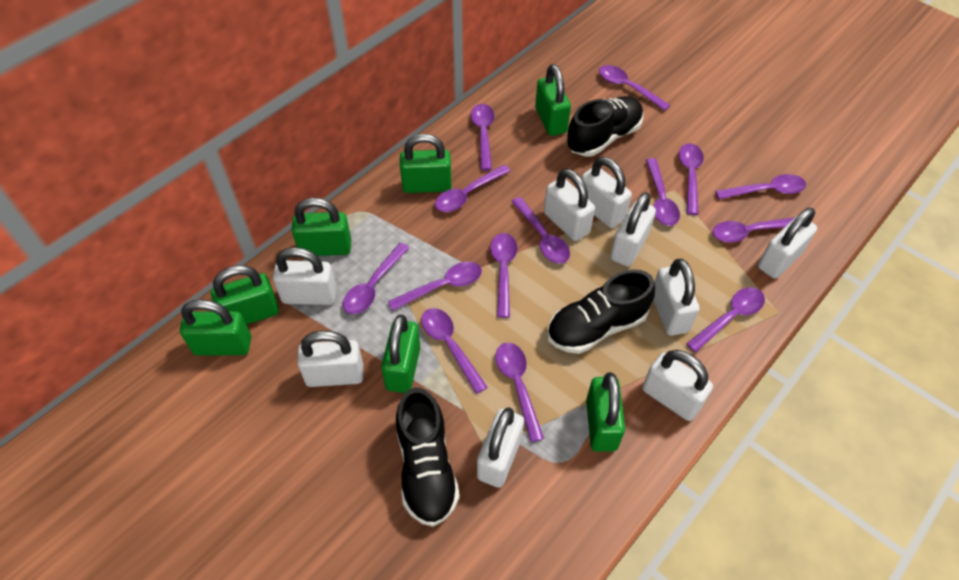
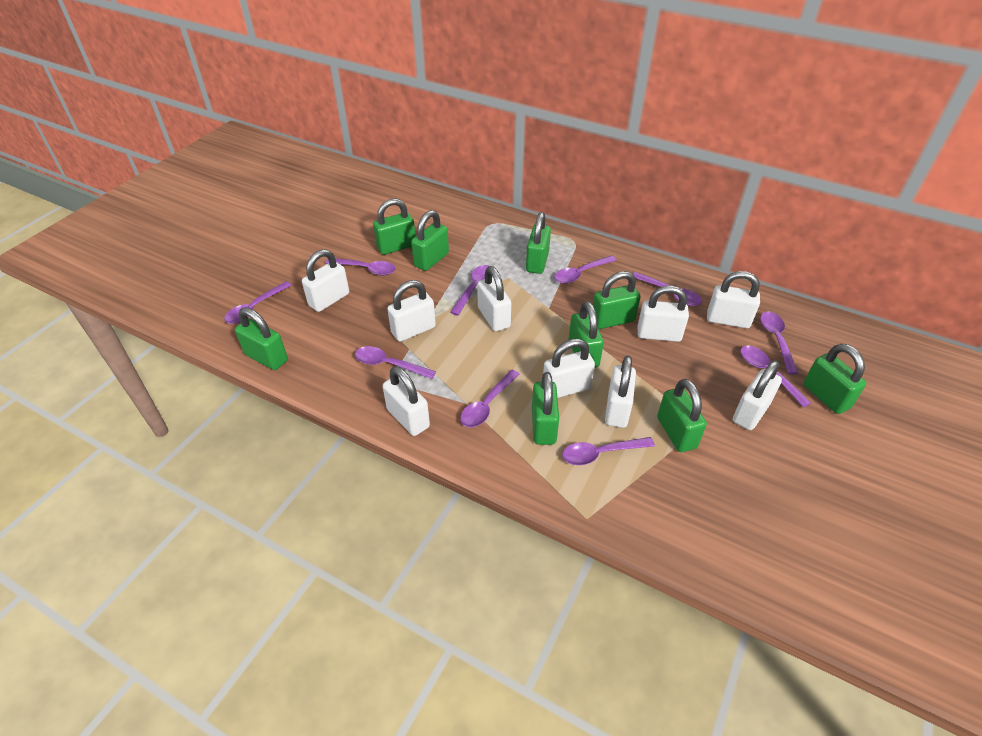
black shoe: 3 -> 0
green padlock: 7 -> 9
purple spoon: 14 -> 10

